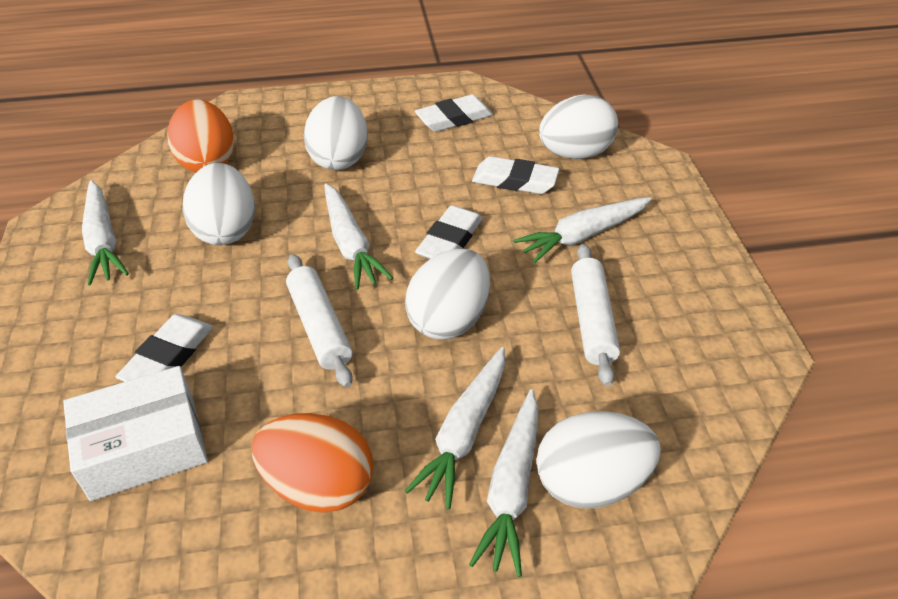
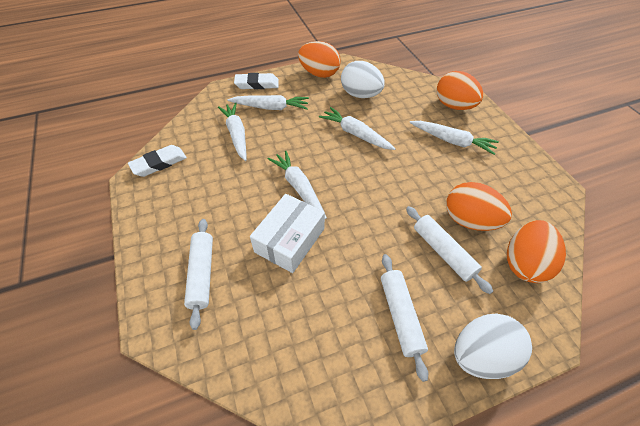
orange egg: 2 -> 4
white egg: 5 -> 2
white eraser: 4 -> 2
white rolling pin: 2 -> 3

